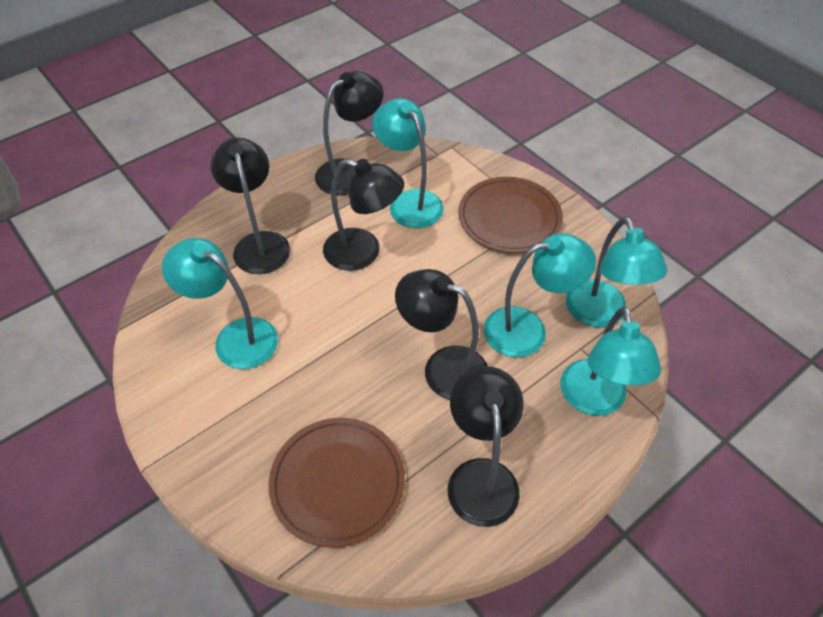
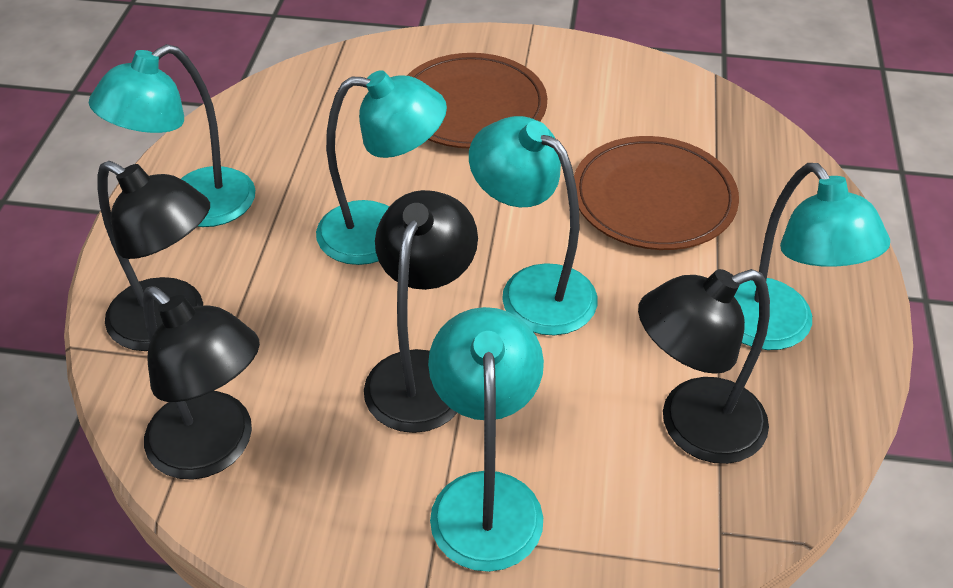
black lamp: 5 -> 4

